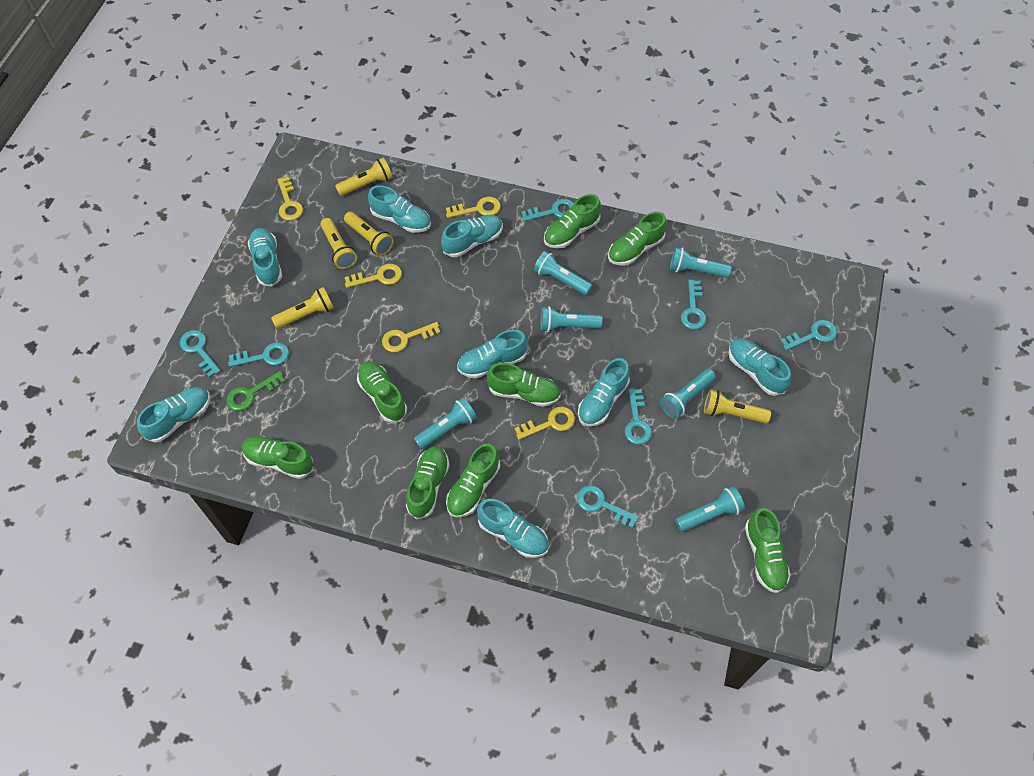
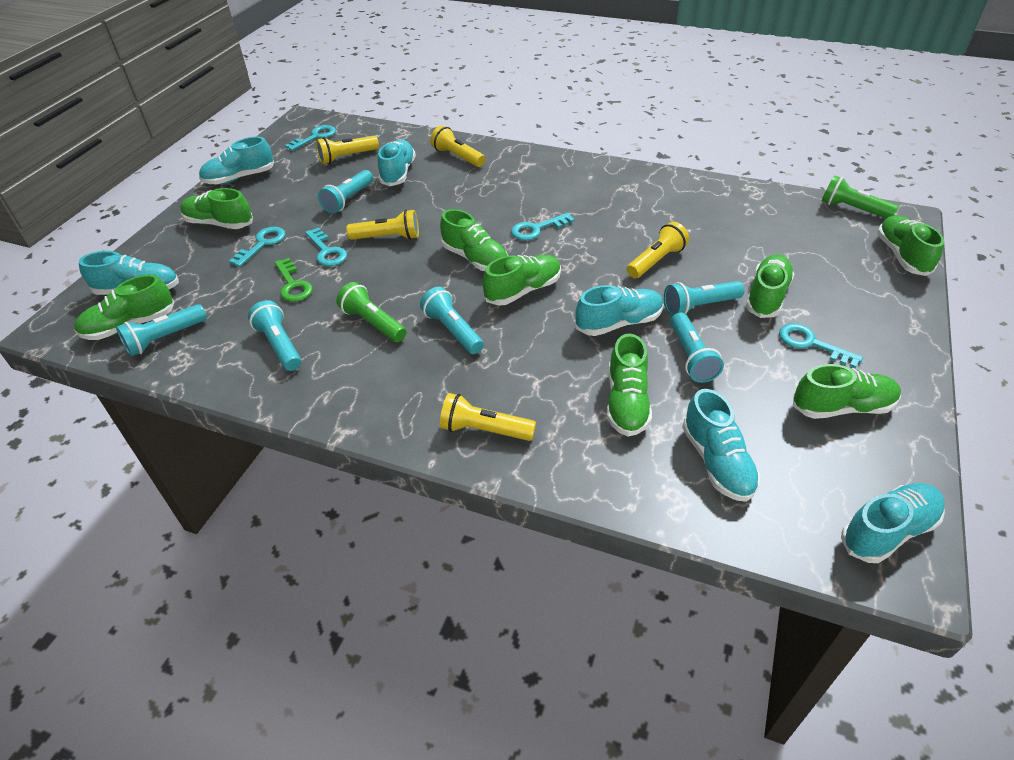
green flashlight: 0 -> 2
turquoise key: 7 -> 5
turquoise shoe: 8 -> 6
yellow key: 5 -> 0

